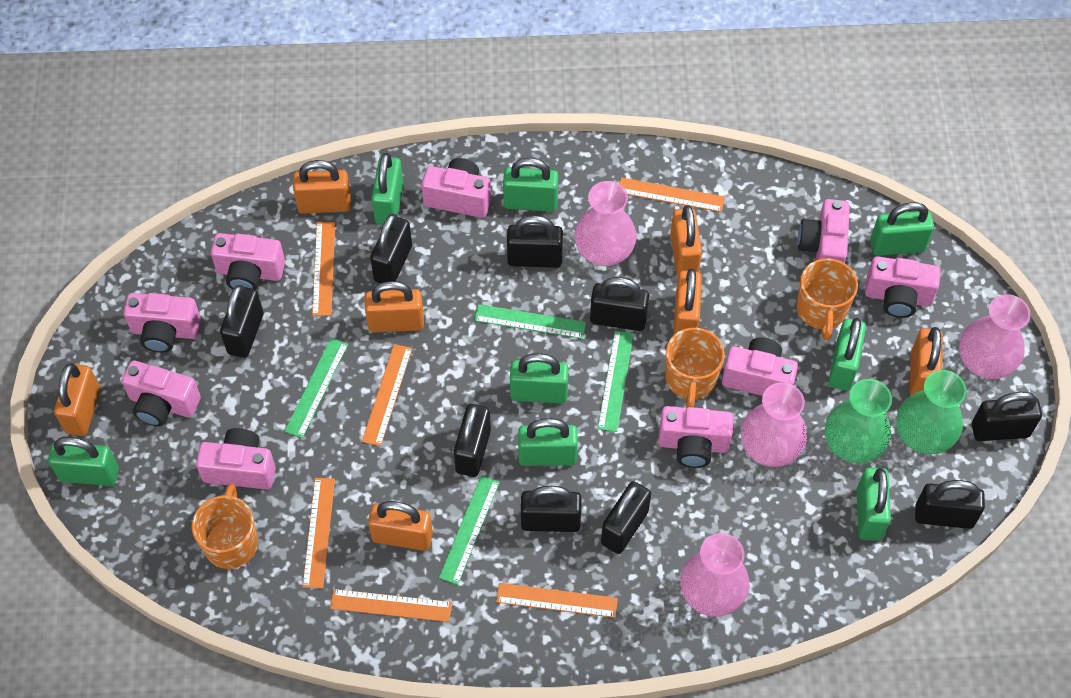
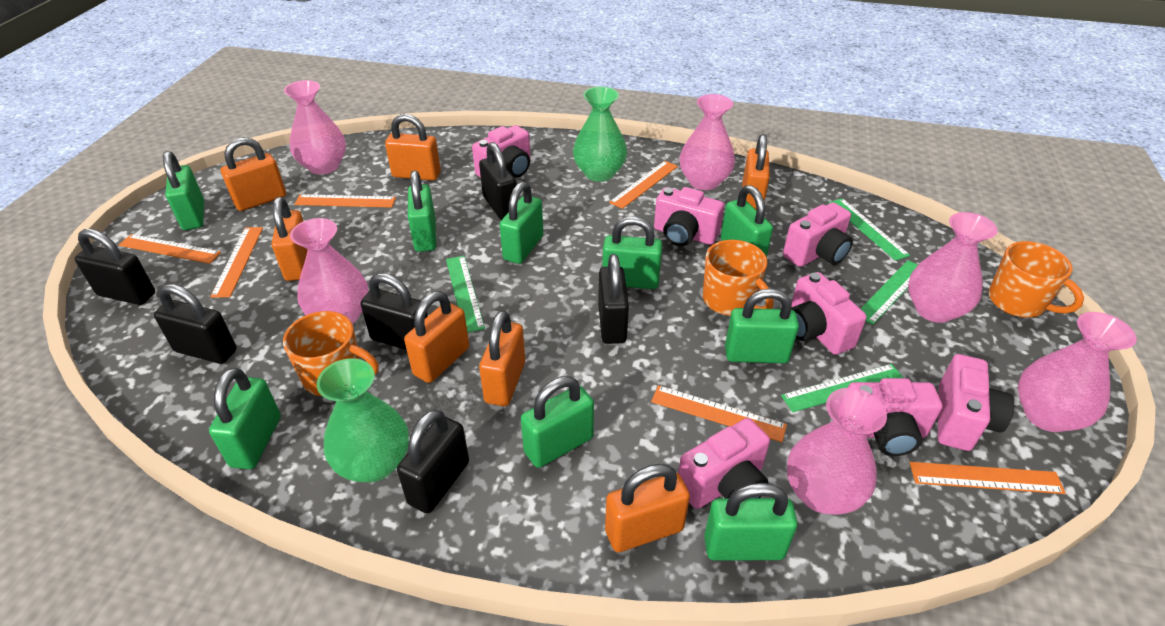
black padlock: 9 -> 6
green padlock: 8 -> 9
pink camera: 9 -> 7
pink vase: 4 -> 6

